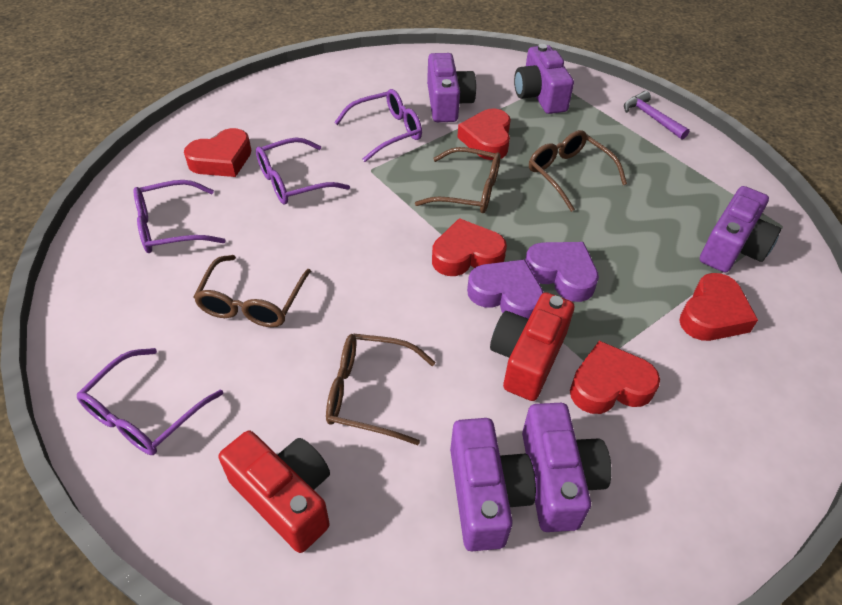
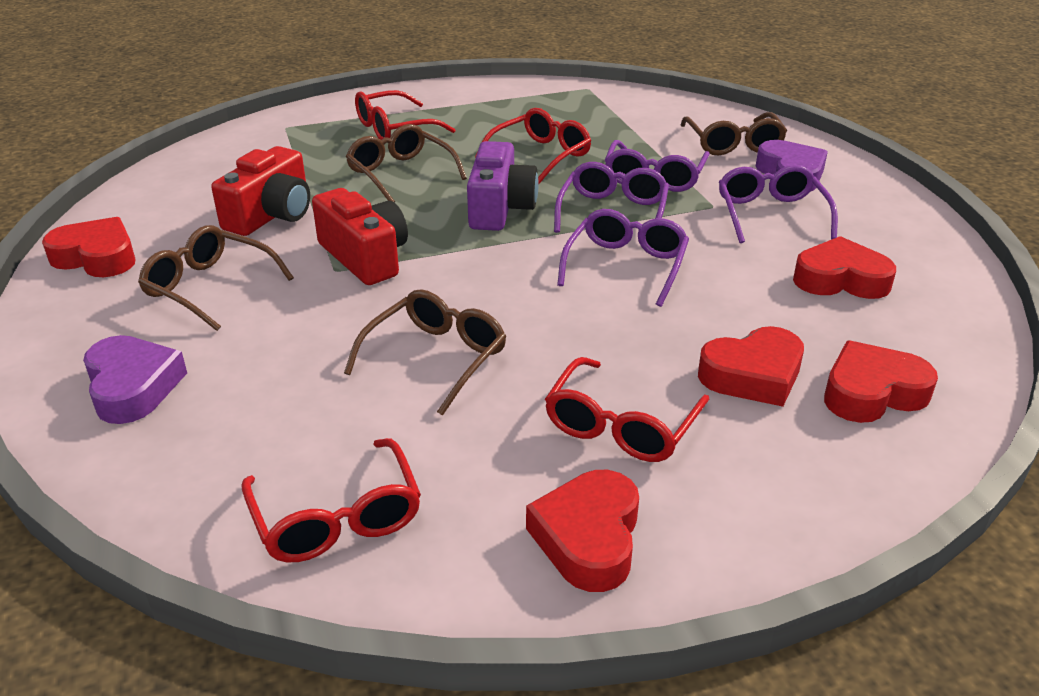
purple camera: 5 -> 1
purple hammer: 1 -> 0
red glasses: 0 -> 4

